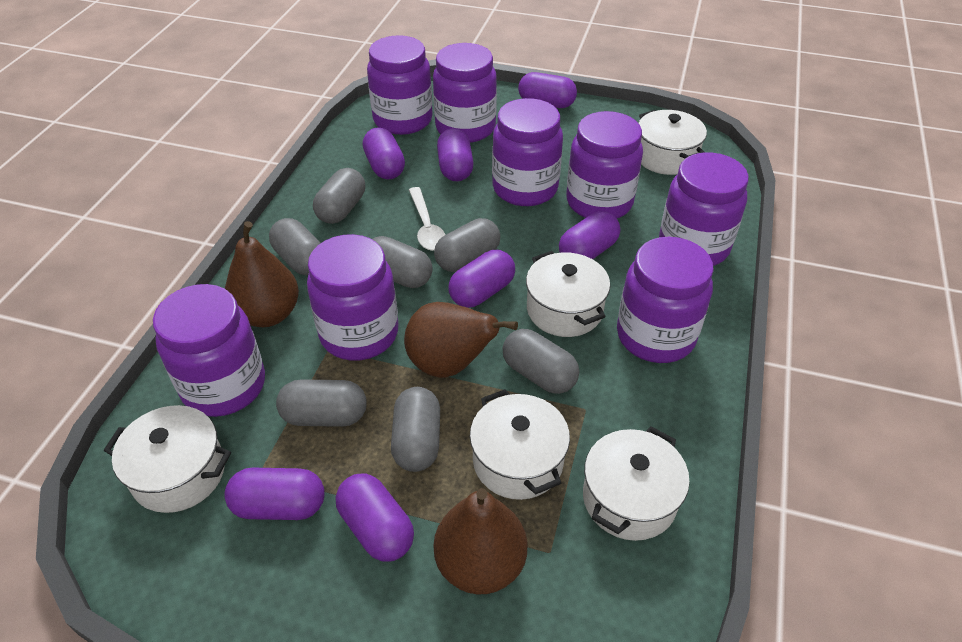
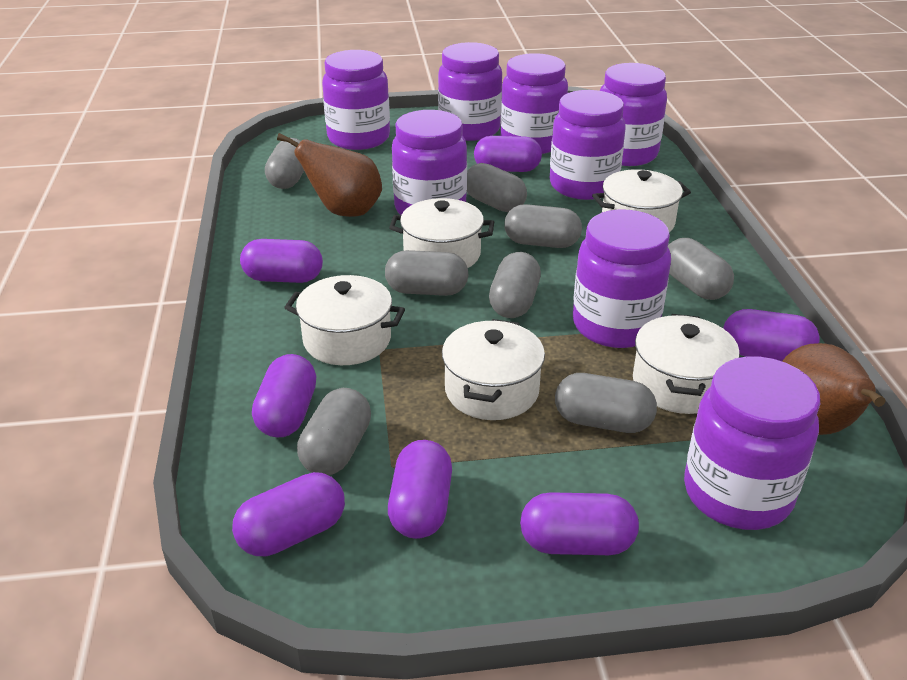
brown pear: 3 -> 2
grey capsule: 7 -> 8
white spoon: 1 -> 0

